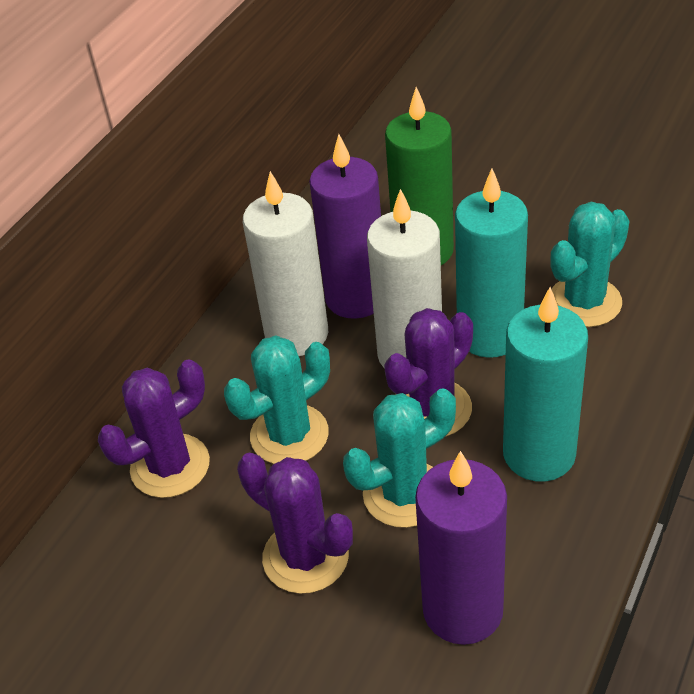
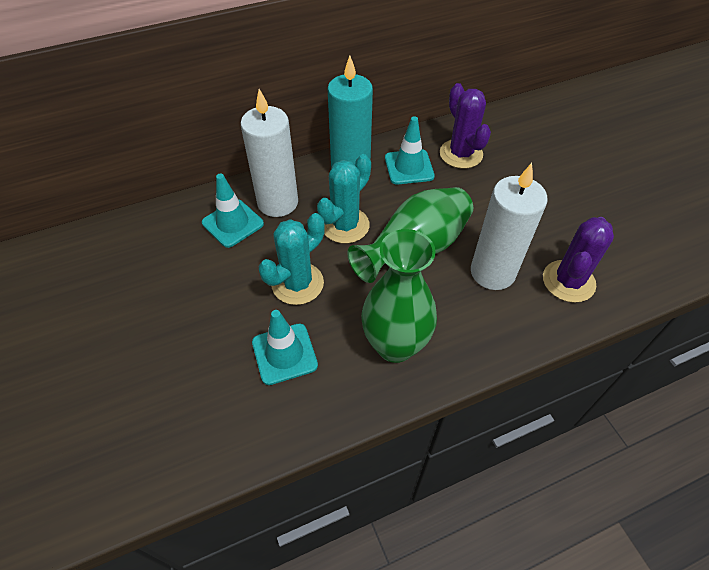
green candle: 1 -> 0
green vase: 0 -> 2
purple cactus: 3 -> 2
purple candle: 2 -> 0
turquoise cactus: 3 -> 2
turquoise candle: 2 -> 1
turquoise traffic cone: 0 -> 3

